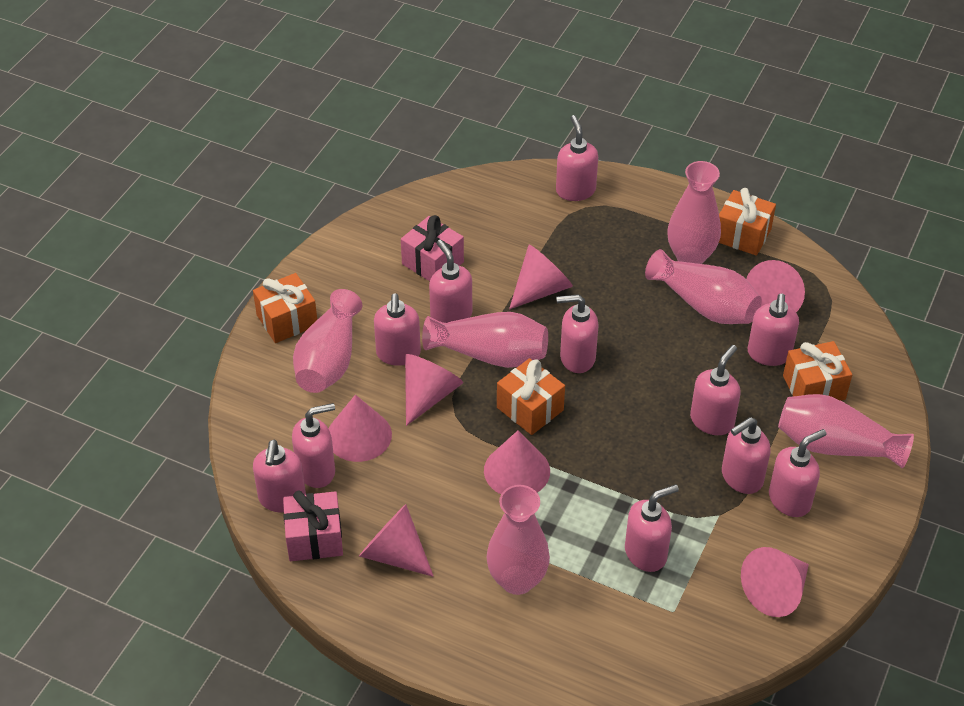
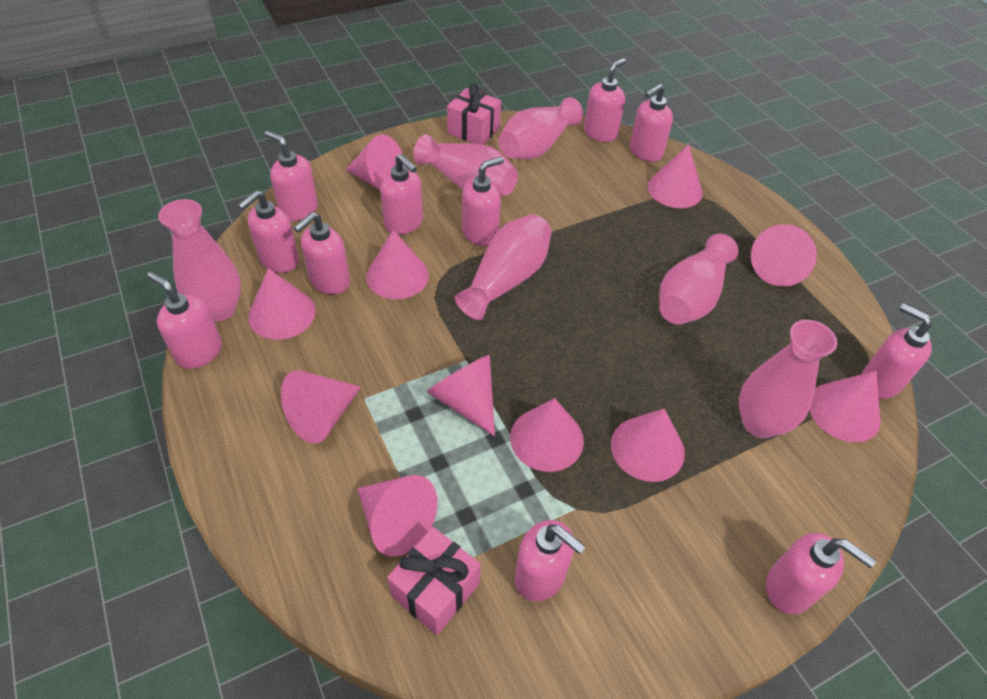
orange gift: 4 -> 0
pink cone: 7 -> 11

